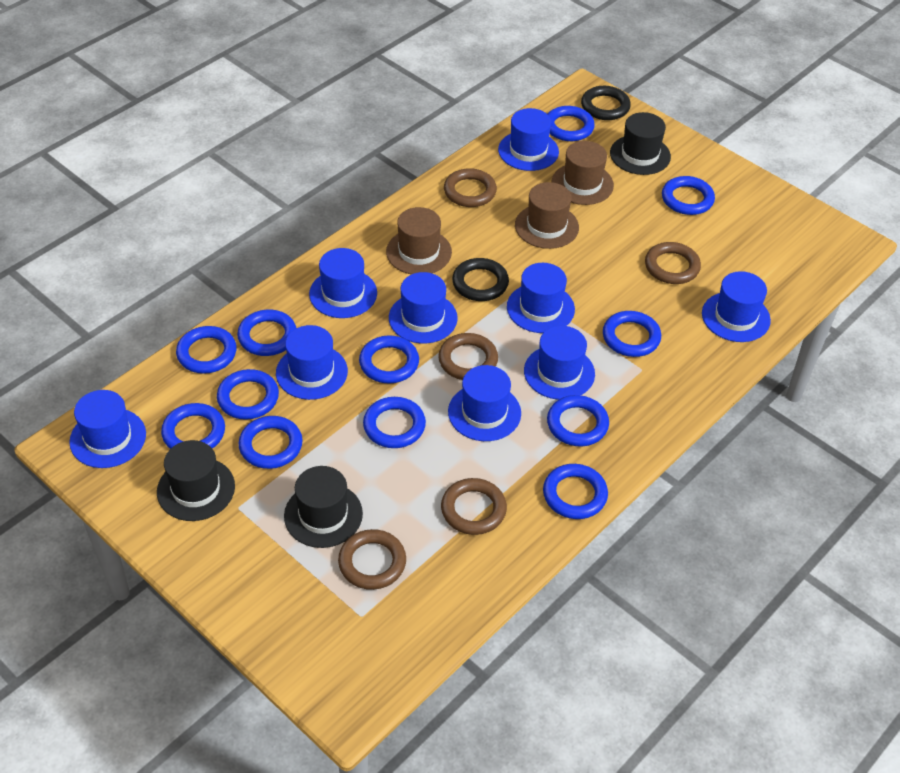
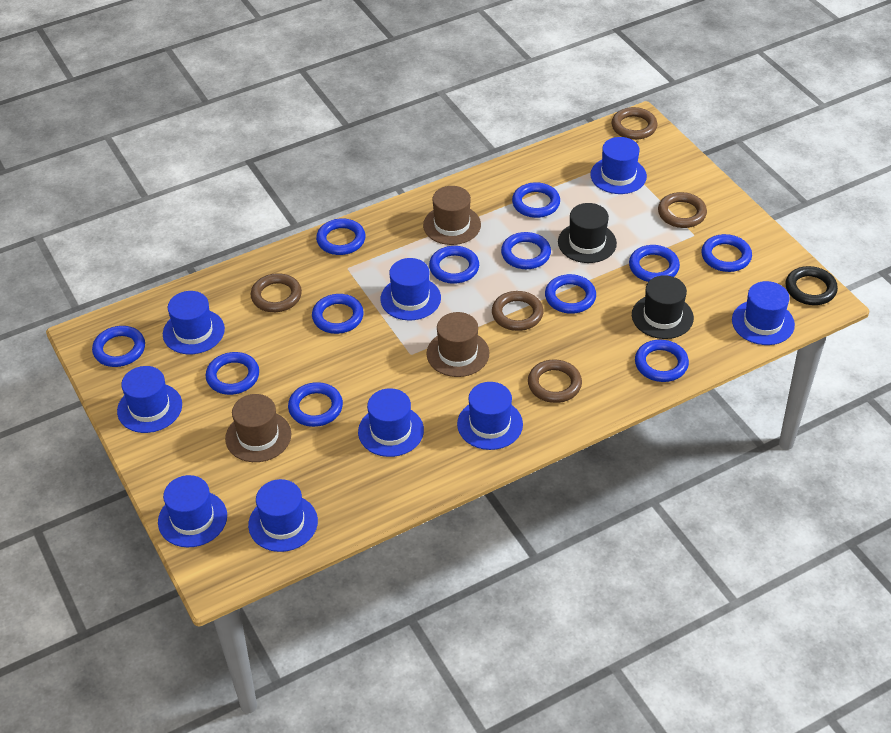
black hat: 3 -> 2
black ring: 2 -> 1

